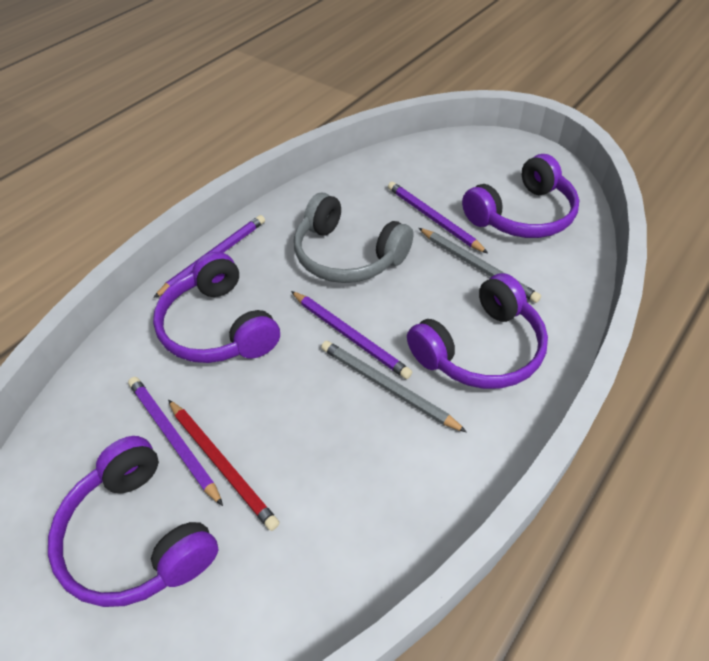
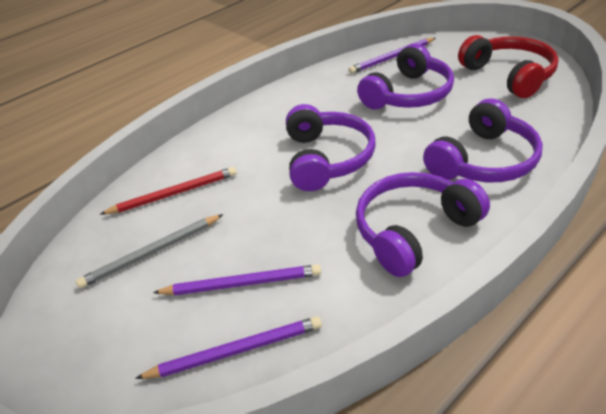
grey headphones: 1 -> 0
grey pencil: 2 -> 1
purple pencil: 4 -> 3
red headphones: 0 -> 1

